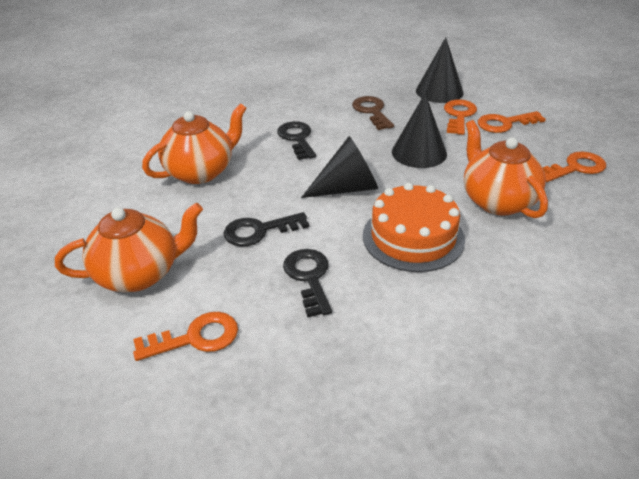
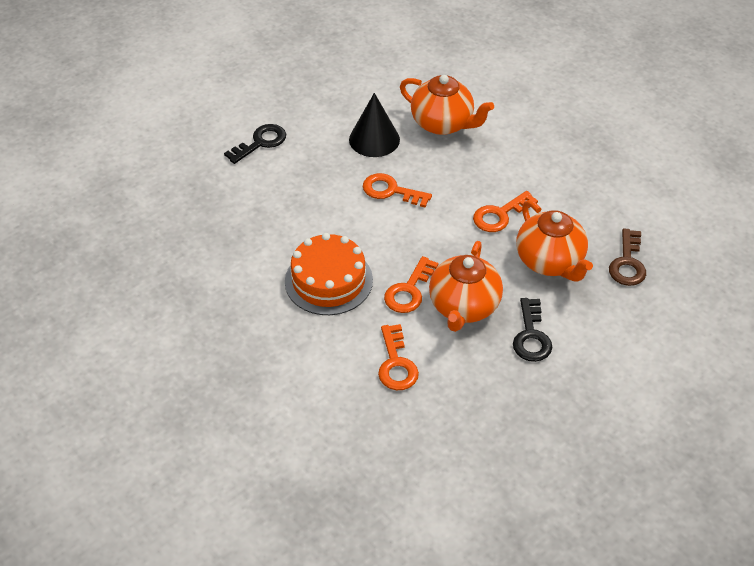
black cone: 3 -> 1
black key: 3 -> 2

